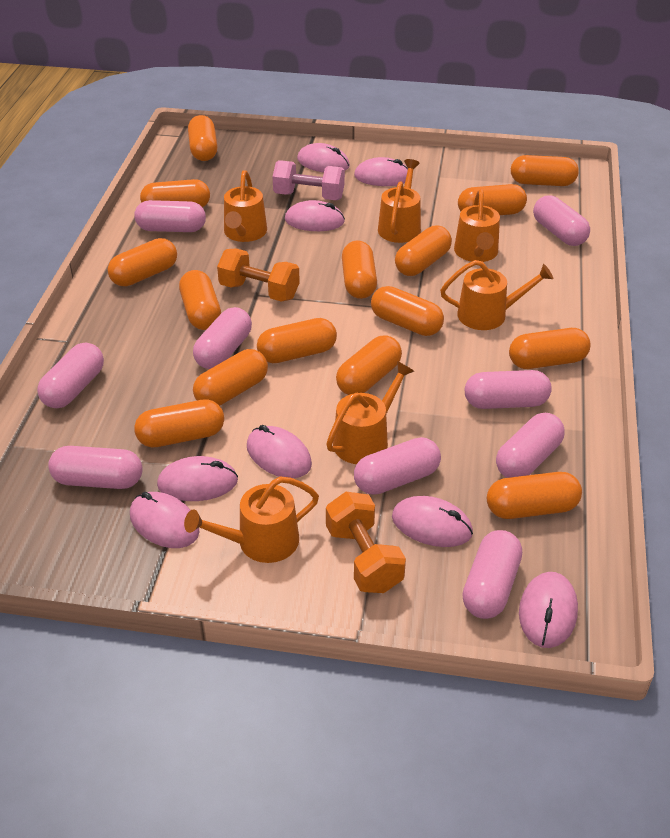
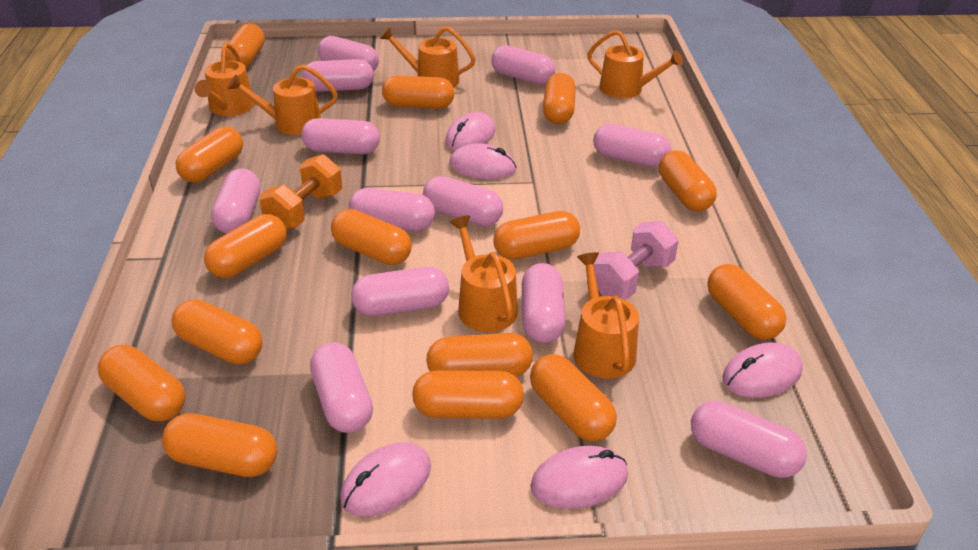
orange dumbbell: 2 -> 1
pink capsule: 9 -> 12
pink mouse: 8 -> 5

